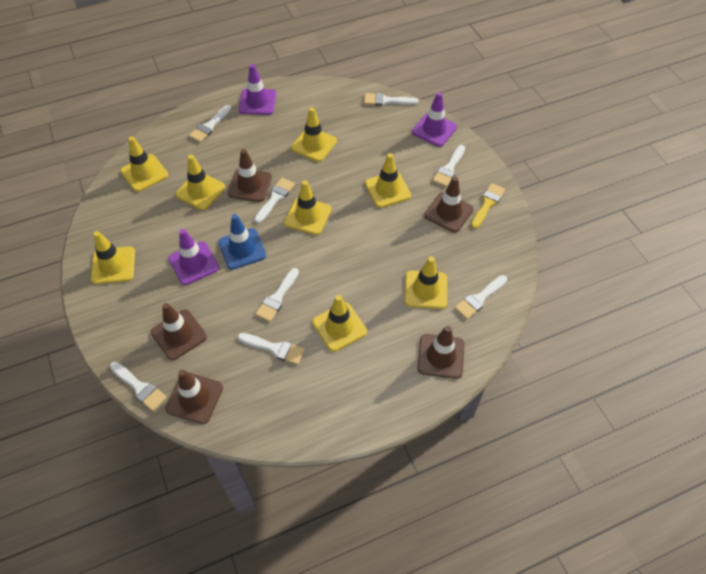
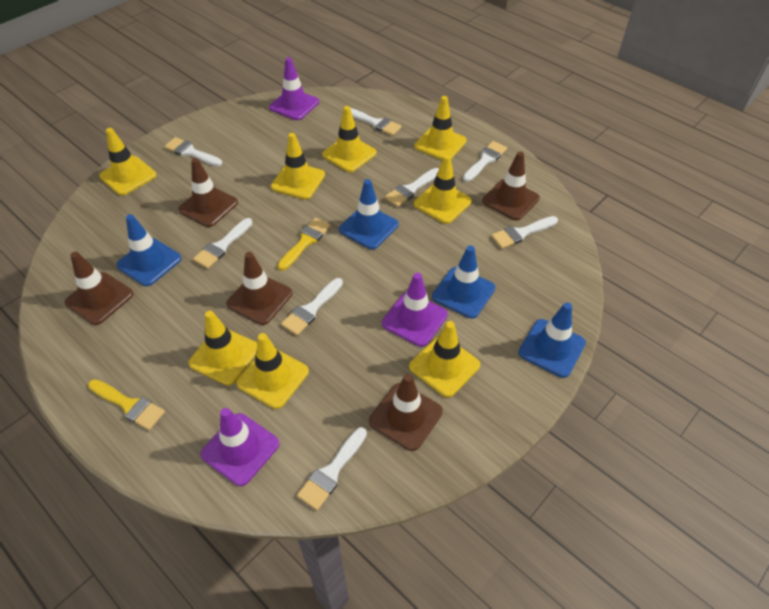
blue traffic cone: 1 -> 4
yellow brush: 1 -> 2

